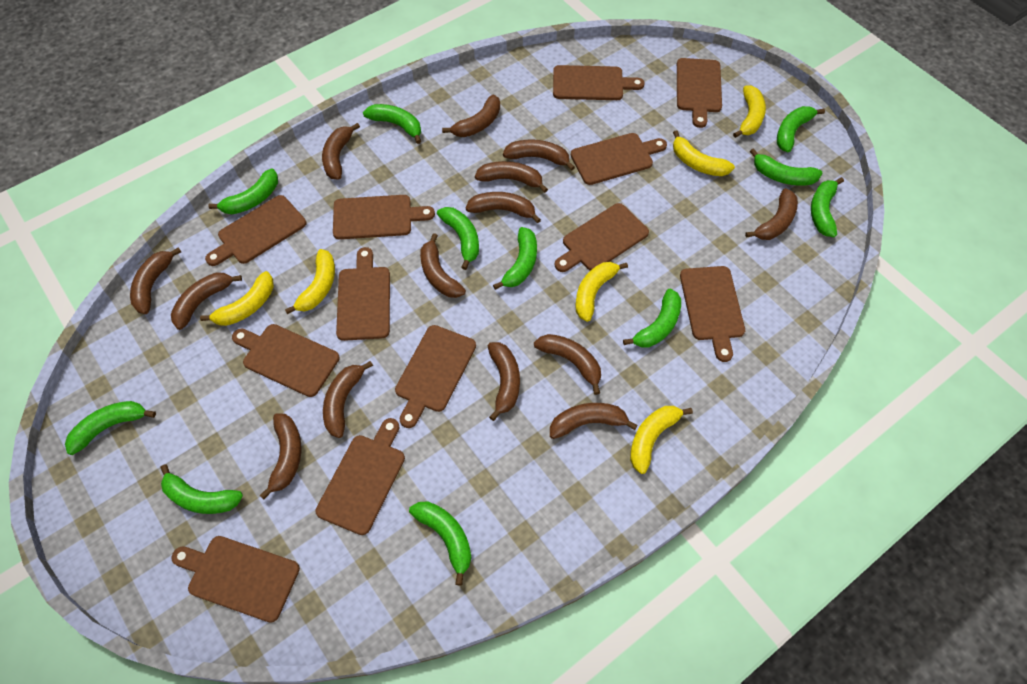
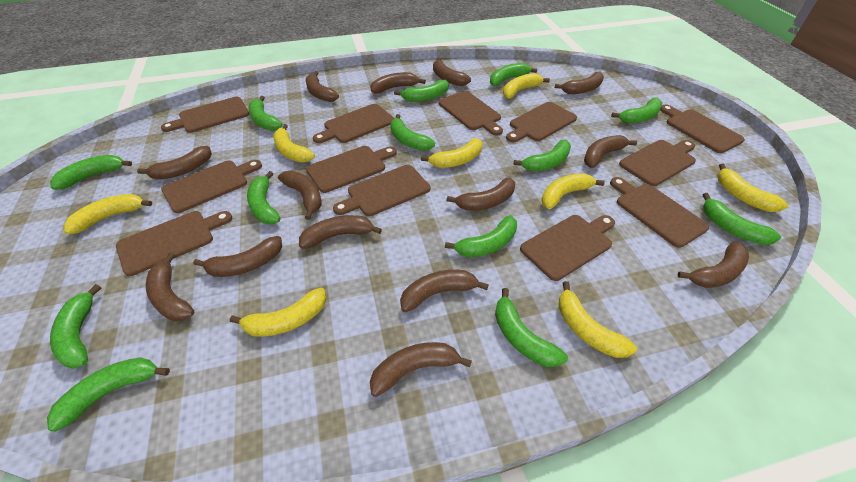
green banana: 11 -> 13
yellow banana: 6 -> 8

